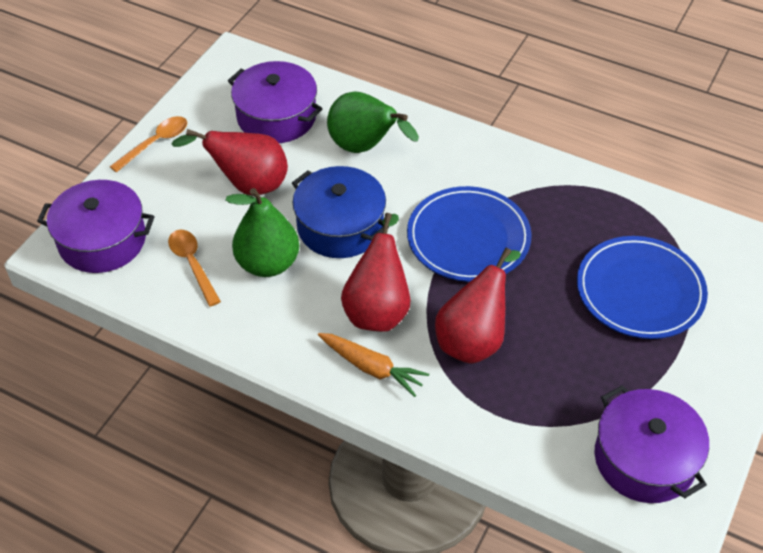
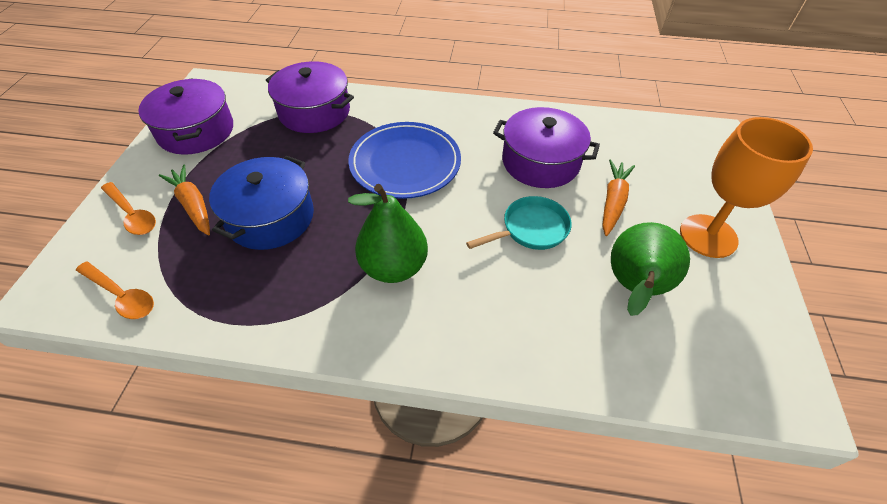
blue plate: 2 -> 1
orange carrot: 1 -> 2
orange goblet: 0 -> 1
red pear: 3 -> 0
turquoise pan: 0 -> 1

